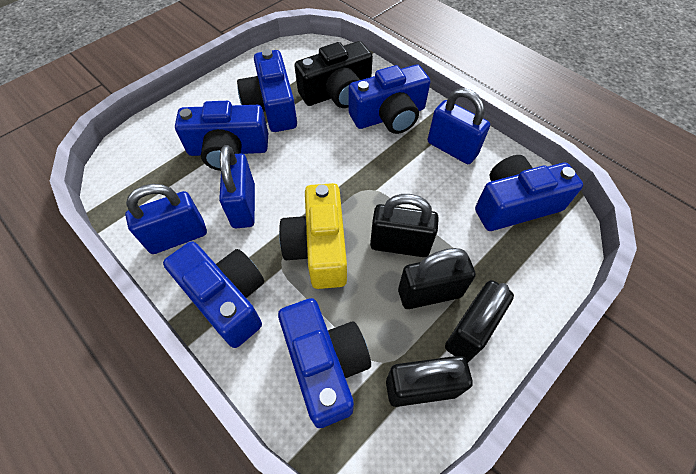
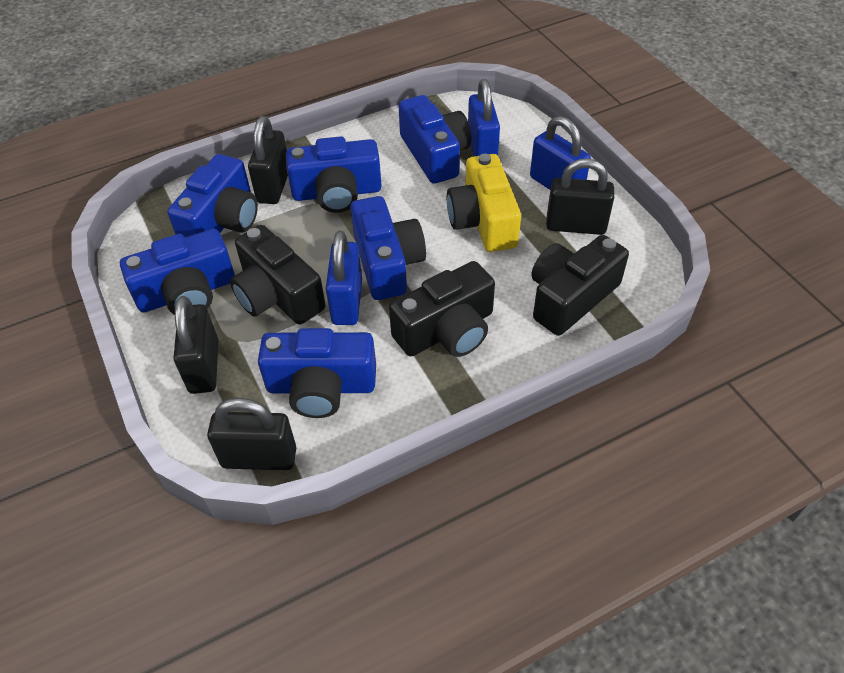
black camera: 1 -> 3

